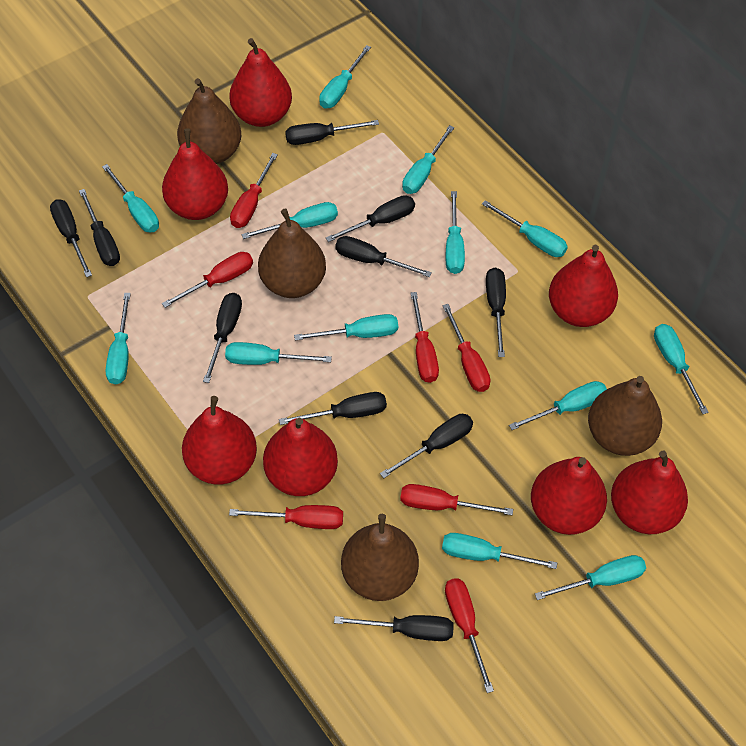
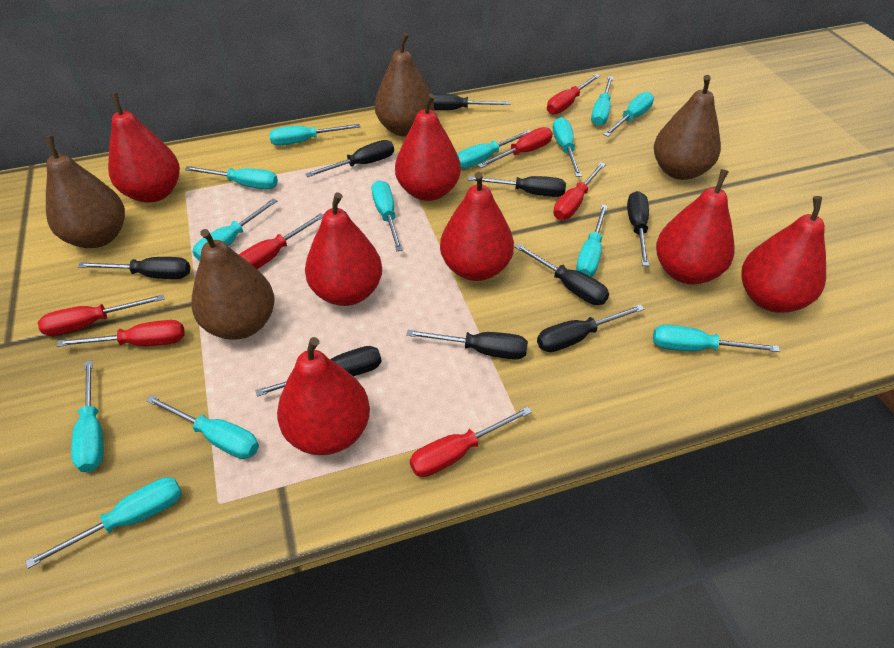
black screwdriver: 10 -> 9

